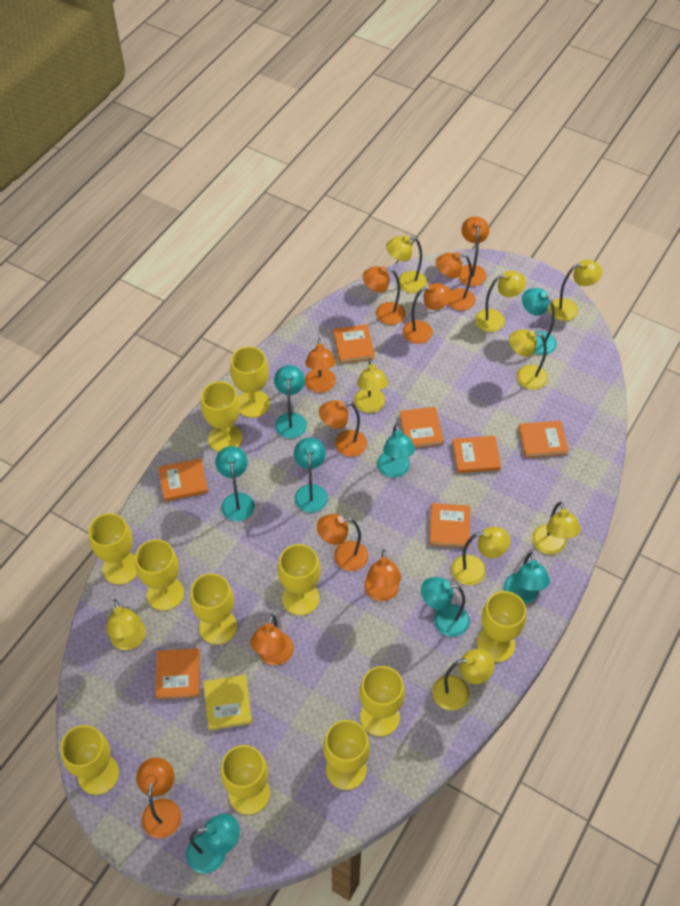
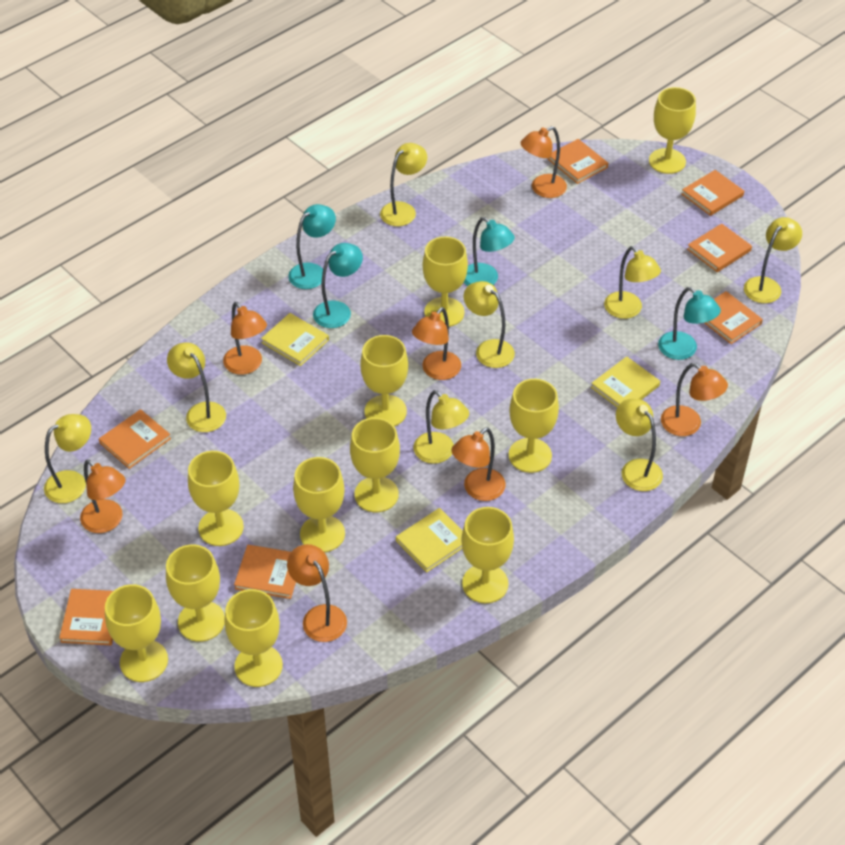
orange lamp: 10 -> 7
turquoise lamp: 8 -> 4
yellow book: 1 -> 3
yellow lamp: 9 -> 8

